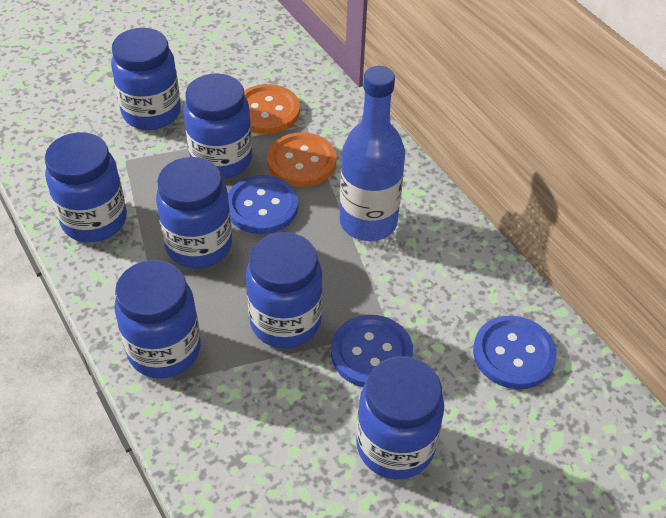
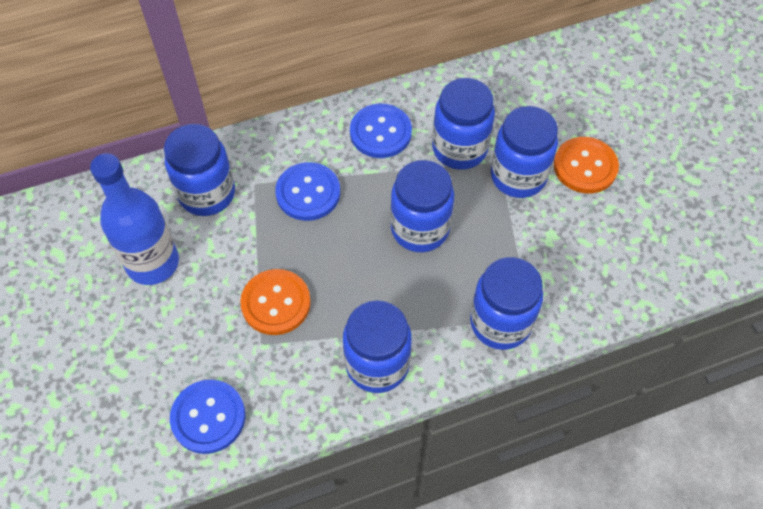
blue jar: 7 -> 6

